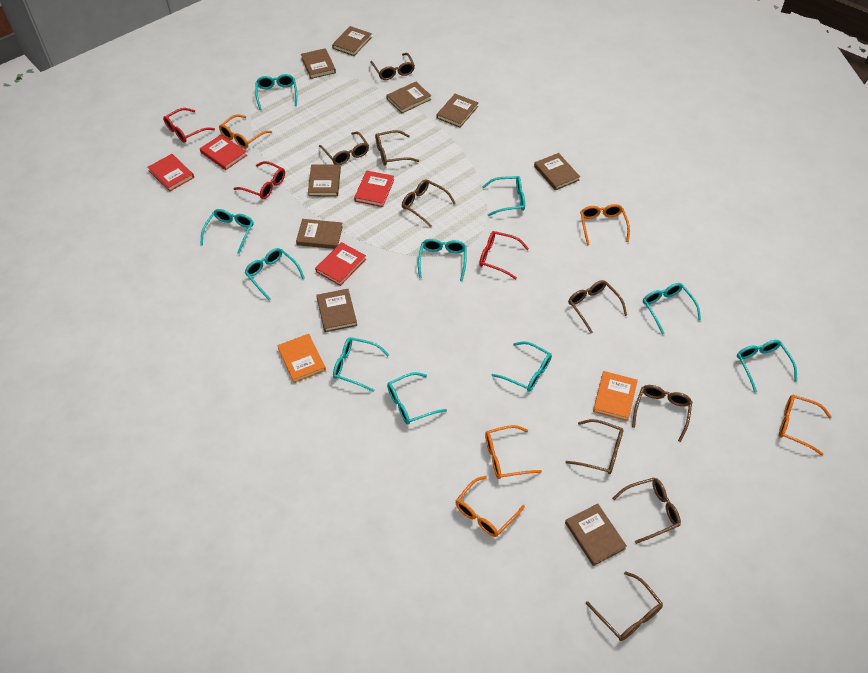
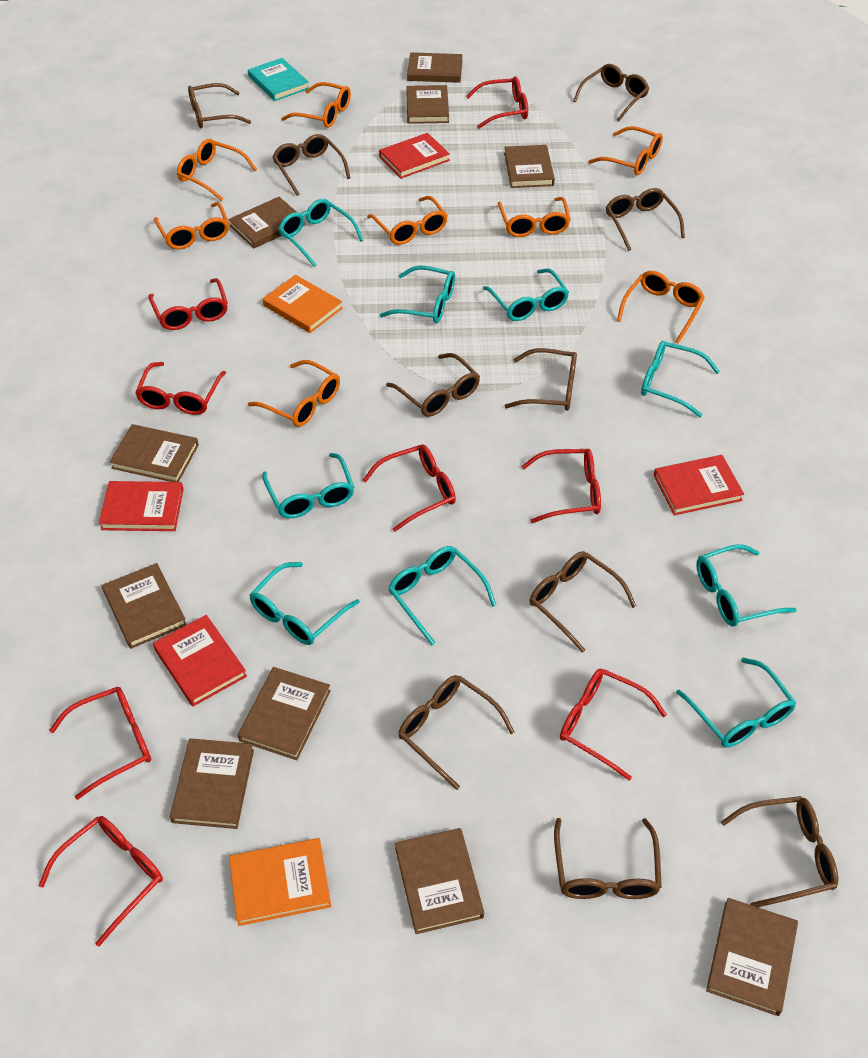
brown book: 9 -> 10
brown glasses: 9 -> 10
orange glasses: 5 -> 8
red glasses: 3 -> 8
turquoise book: 0 -> 1
turquoise glasses: 10 -> 9

